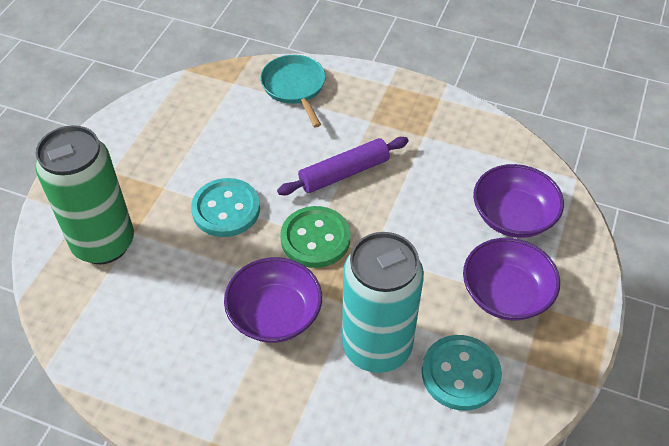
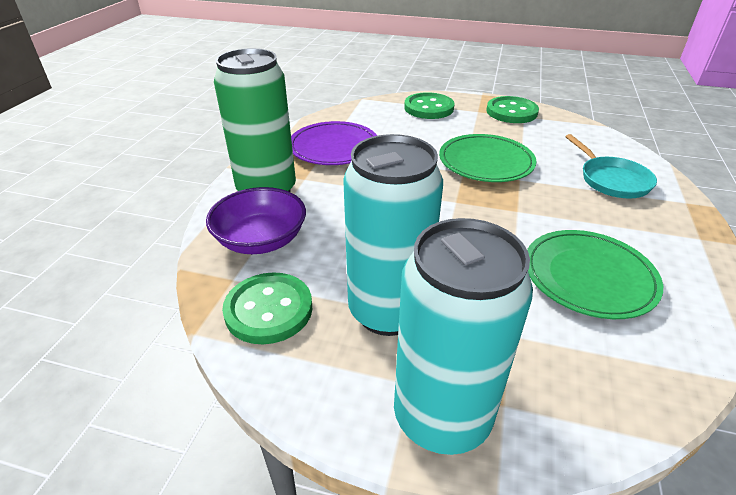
green button: 1 -> 3
green plate: 0 -> 2
purple bowl: 3 -> 1
purple plate: 0 -> 1
purple rolling pin: 1 -> 0
turquoise button: 2 -> 0
turquoise can: 1 -> 2

